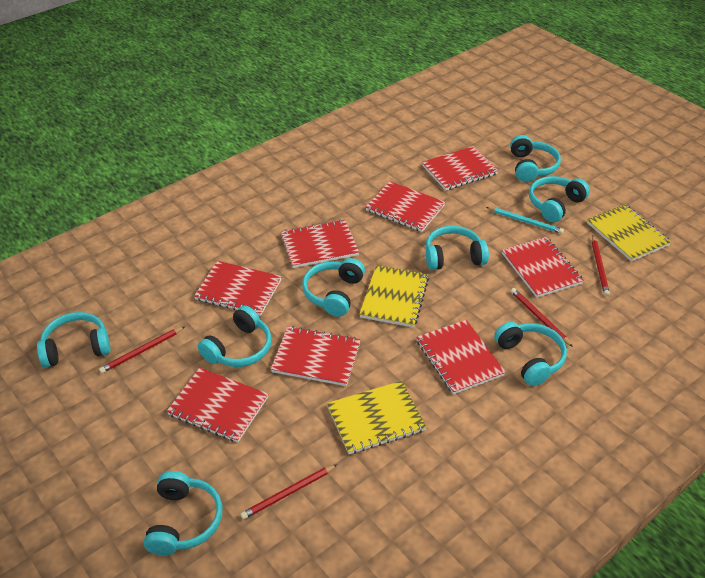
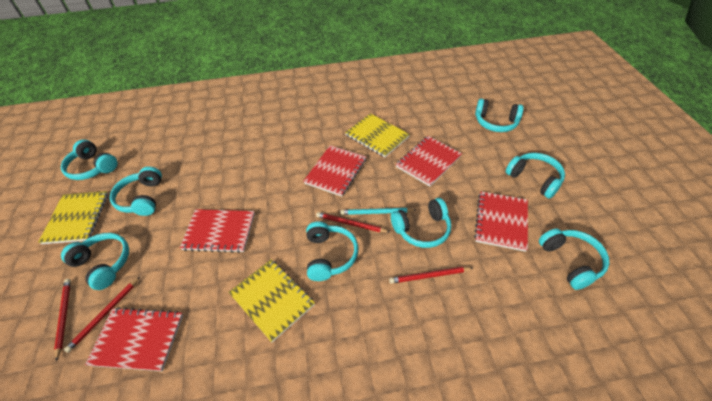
red notebook: 8 -> 5

